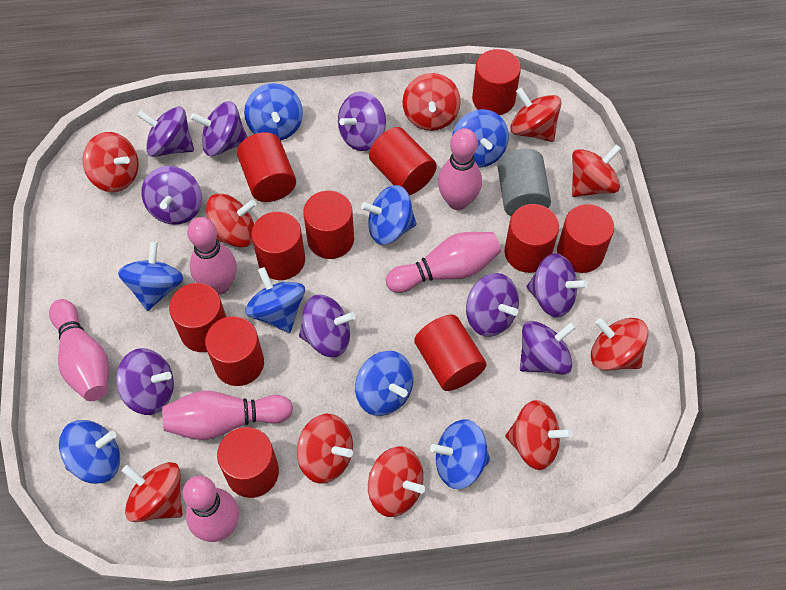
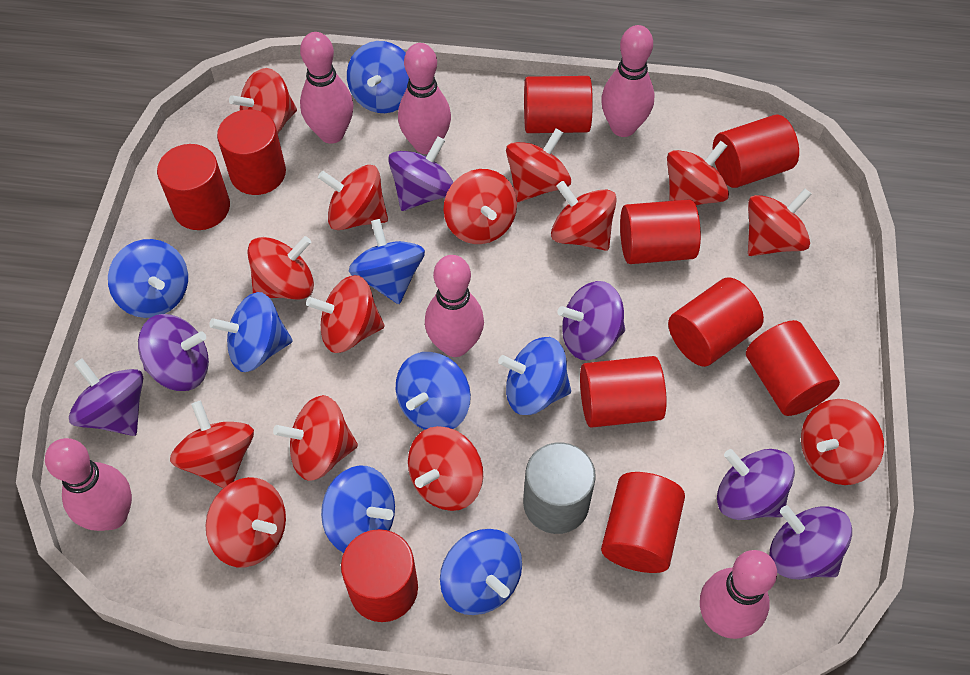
purple spinning top: 9 -> 6
red cylinder: 11 -> 10
red spinning top: 10 -> 14

